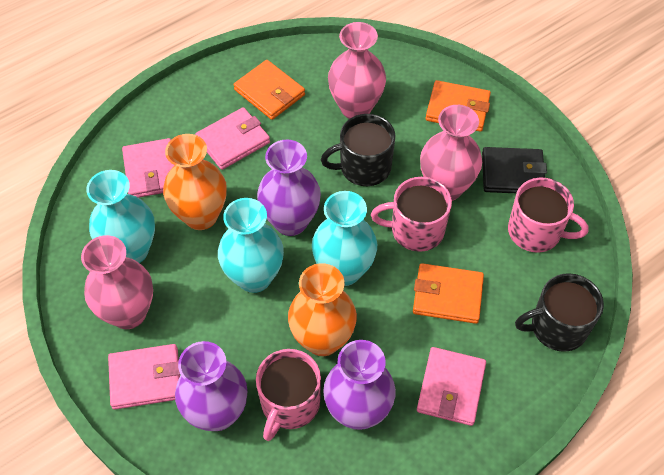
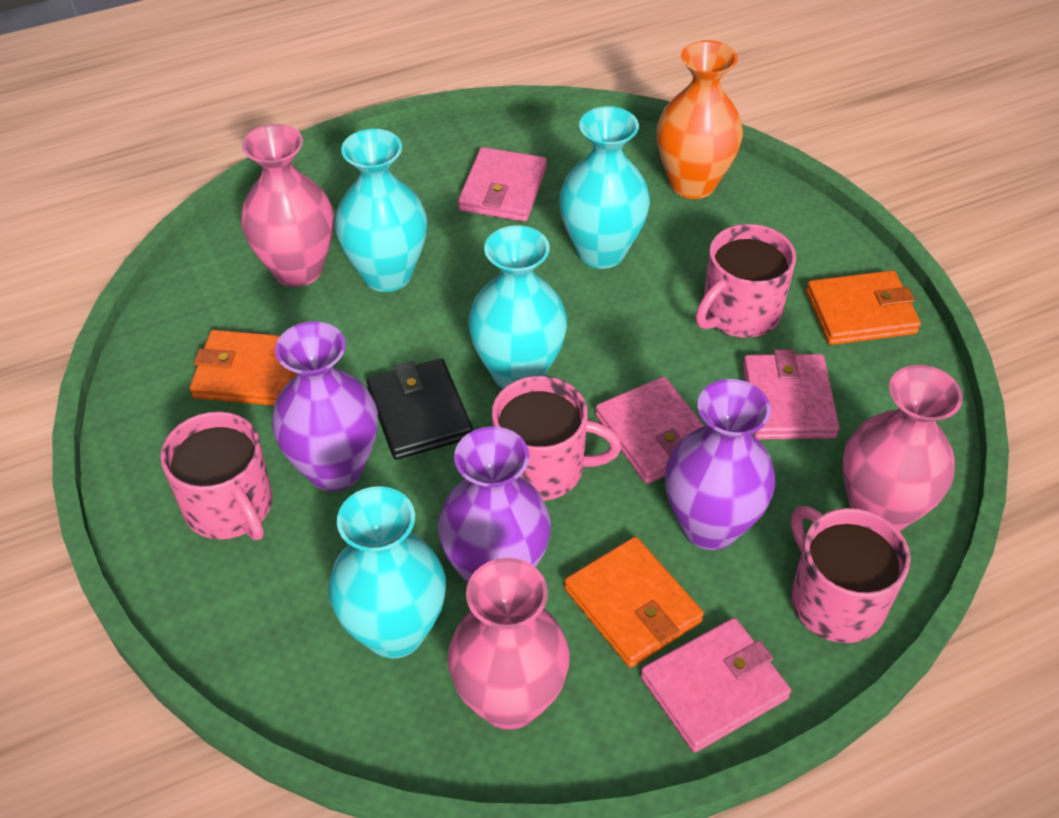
black mug: 2 -> 0
orange vase: 2 -> 1
pink mug: 3 -> 4
turquoise vase: 3 -> 4

